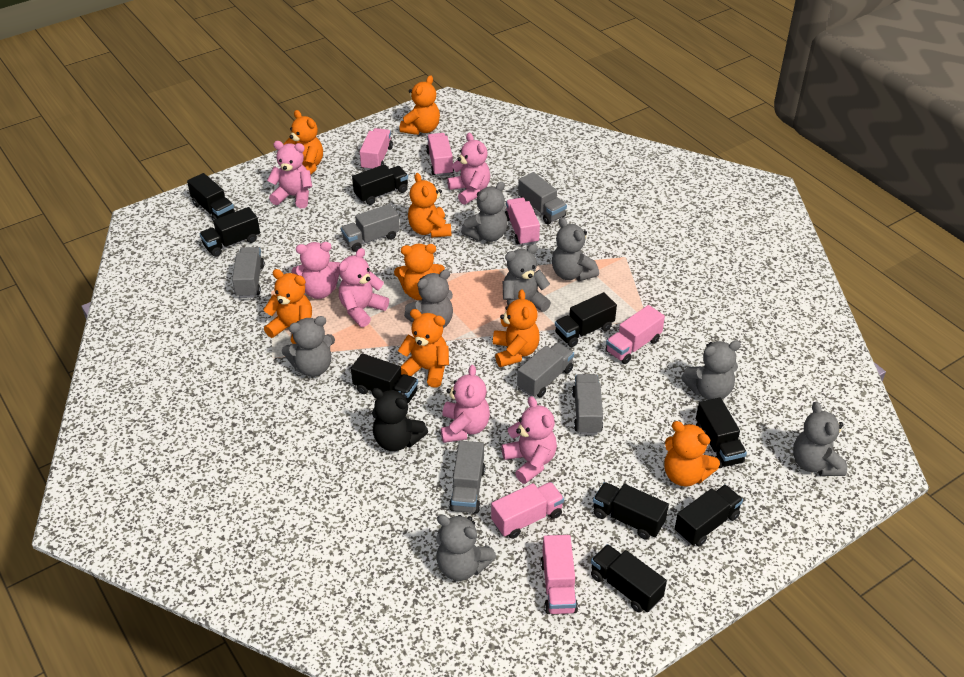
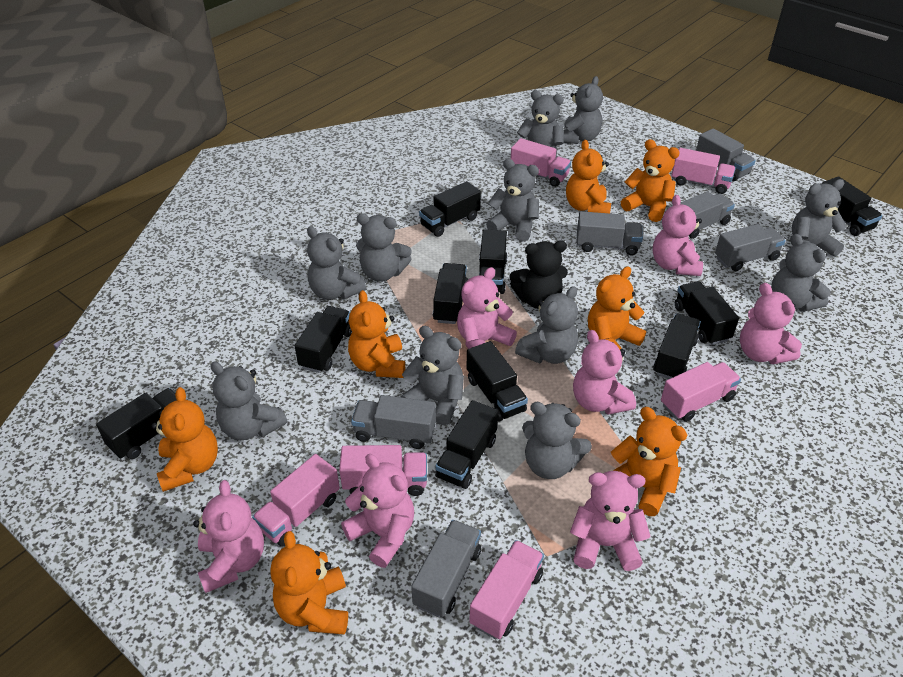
black truck: 9 -> 10
grey teddy bear: 8 -> 11
orange teddy bear: 8 -> 7
pink teddy bear: 6 -> 7

